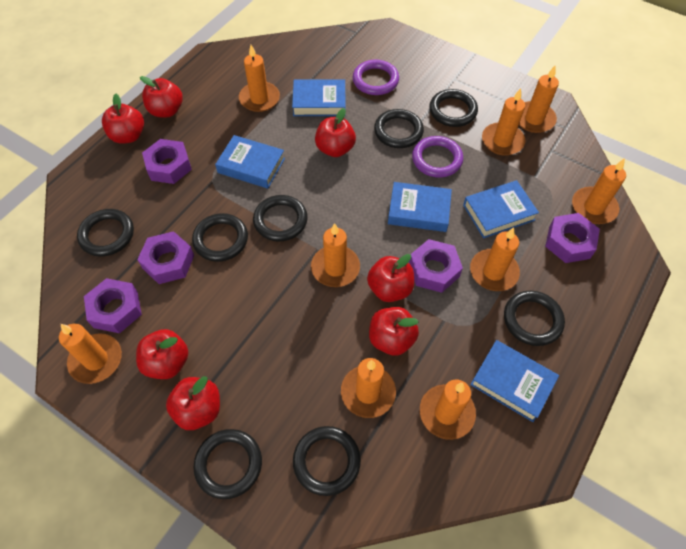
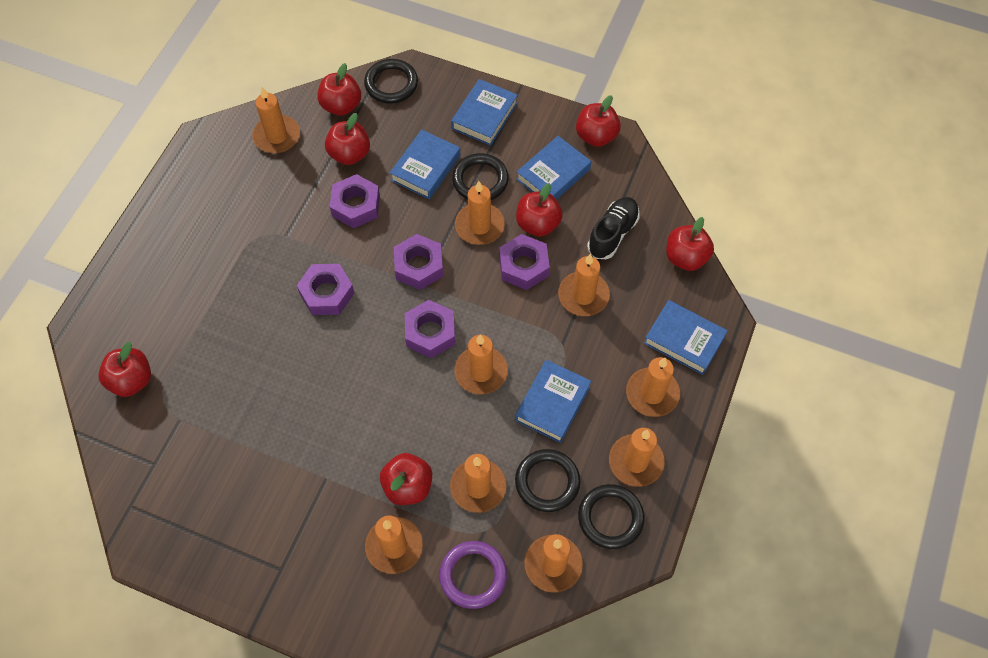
black ring: 8 -> 4
black shoe: 0 -> 1
purple ring: 2 -> 1

